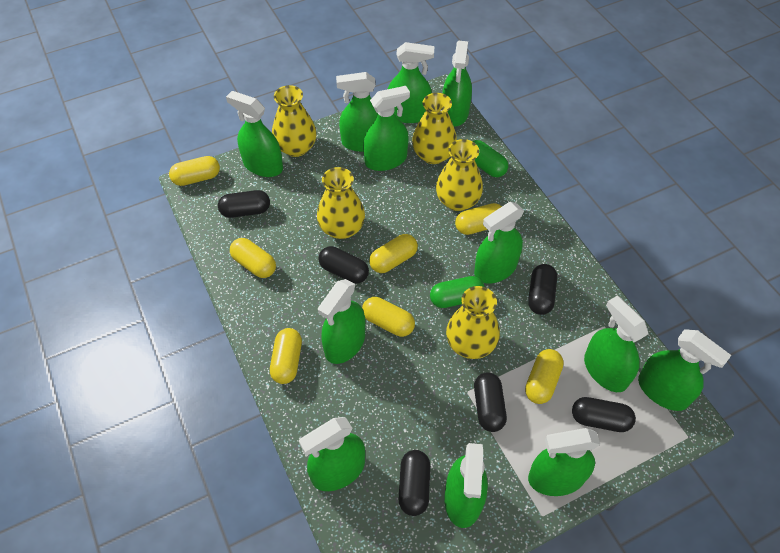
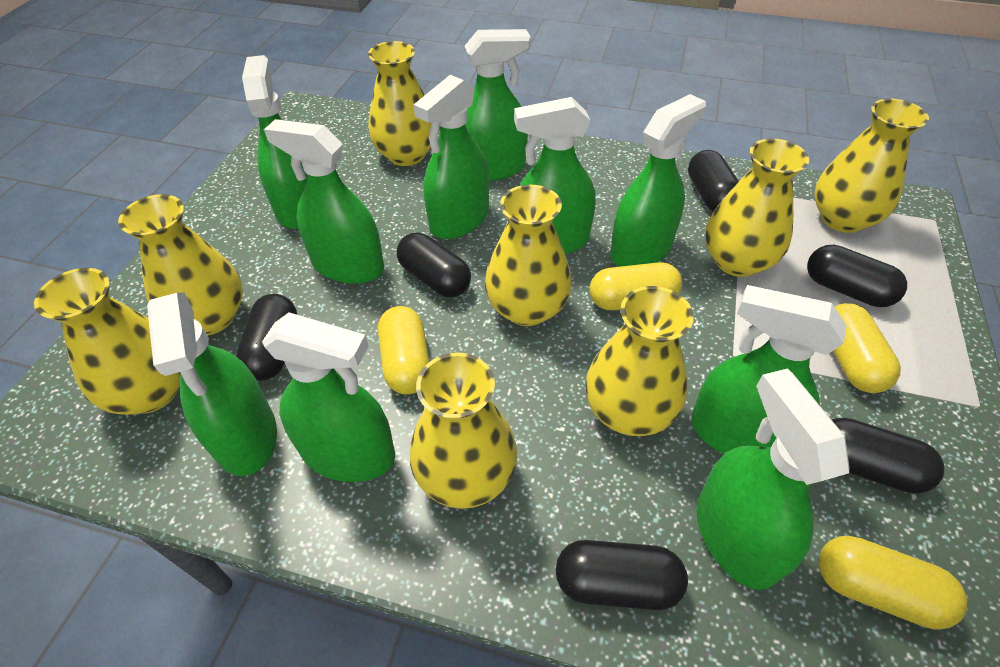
green capsule: 2 -> 0
green spray bottle: 12 -> 10
yellow capsule: 7 -> 4
yellow vase: 5 -> 8

